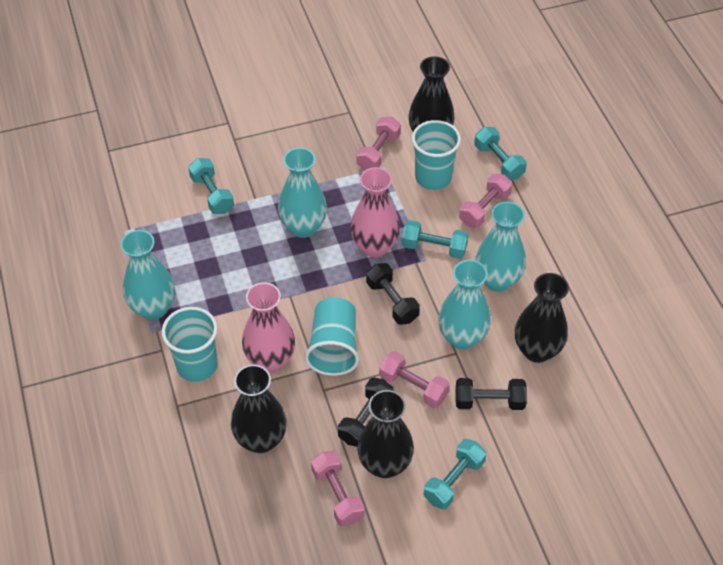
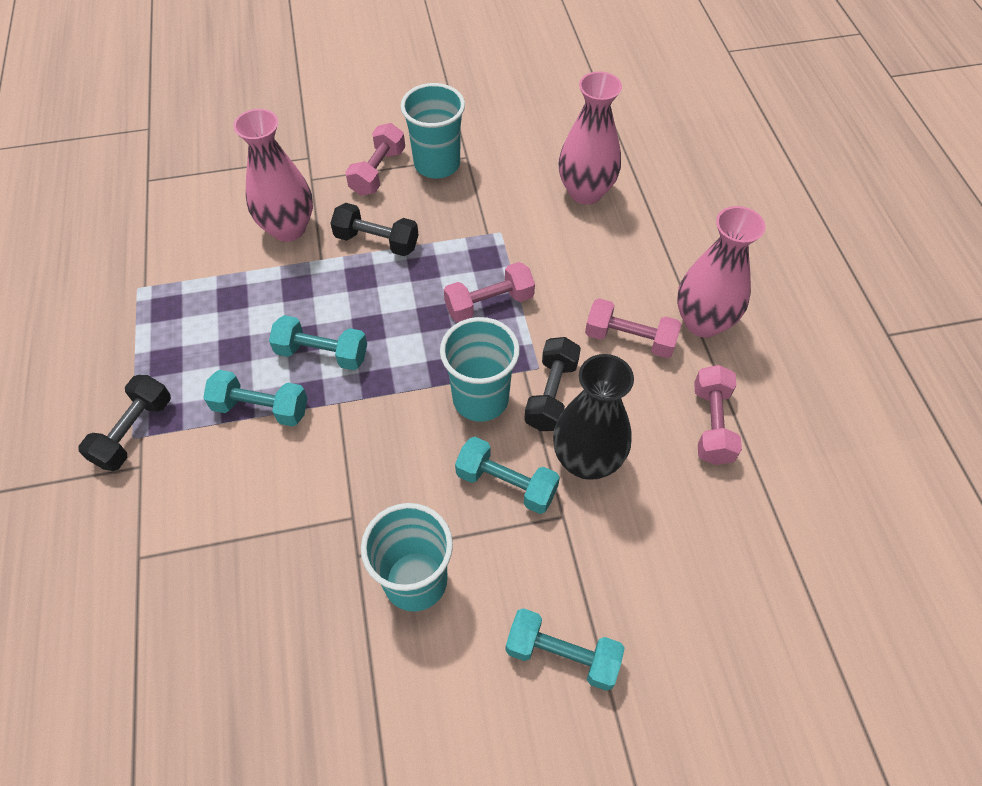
black vase: 4 -> 1
pink vase: 2 -> 3
turquoise vase: 4 -> 0

